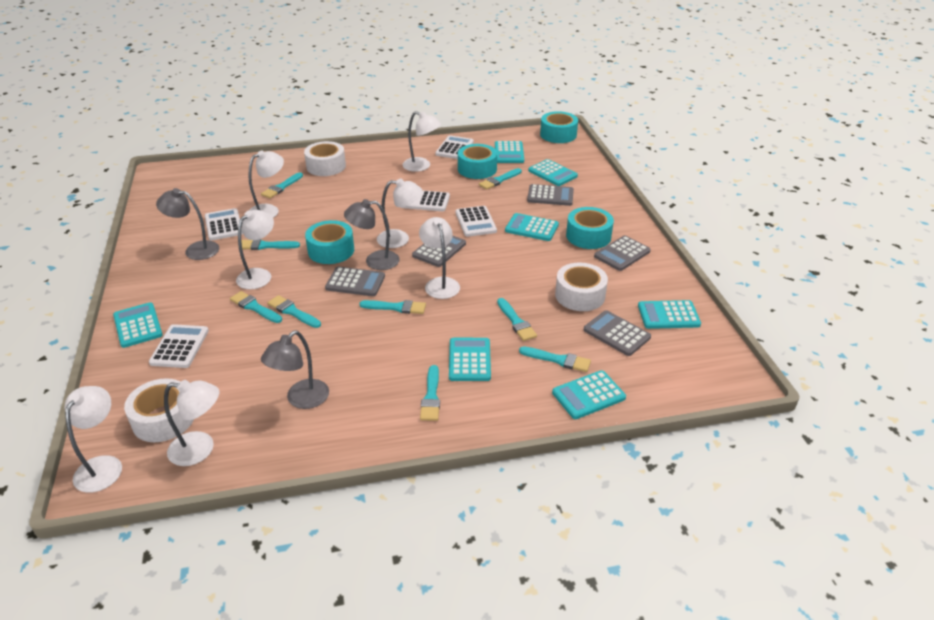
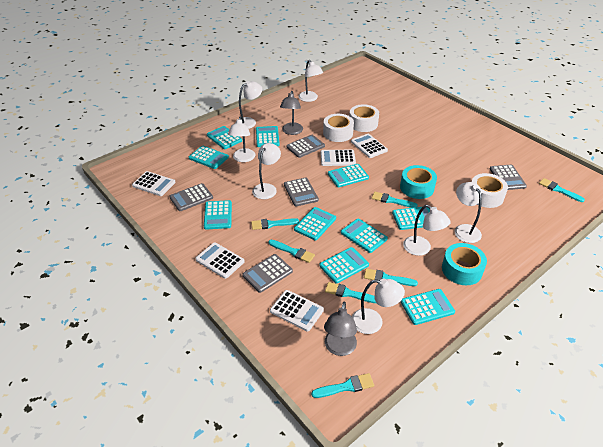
grey lamp: 3 -> 2
turquoise brush: 9 -> 7
turquoise calculator: 7 -> 10
turquoise tape: 4 -> 2

